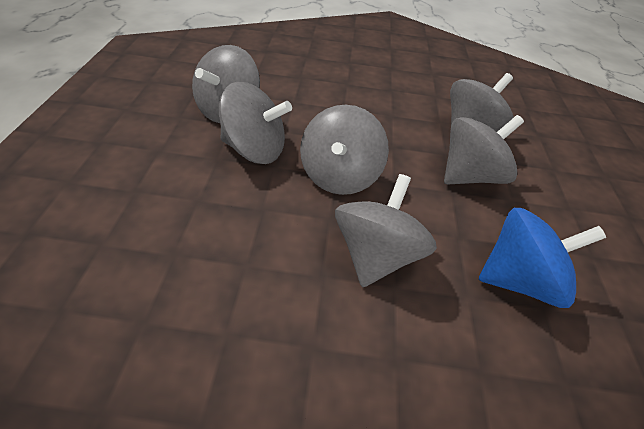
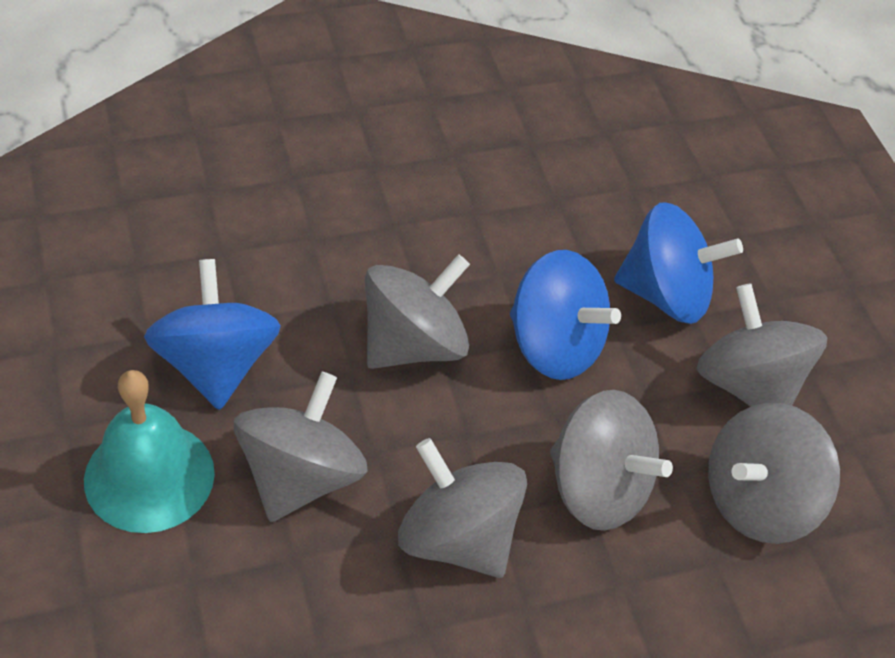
blue spinning top: 1 -> 3
turquoise bell: 0 -> 1

